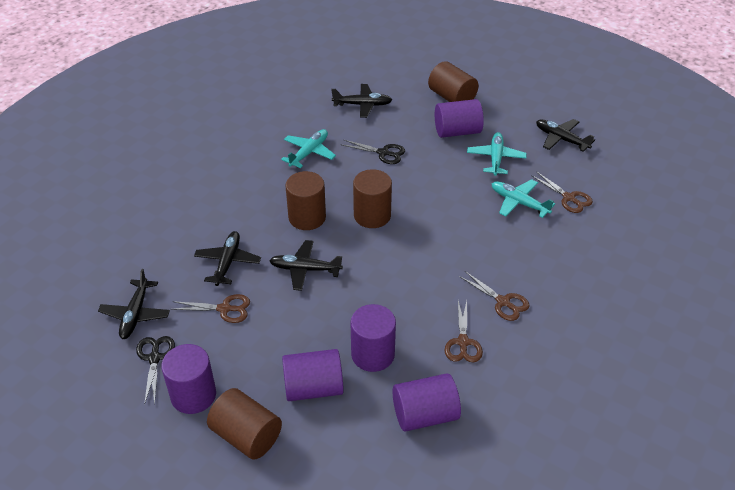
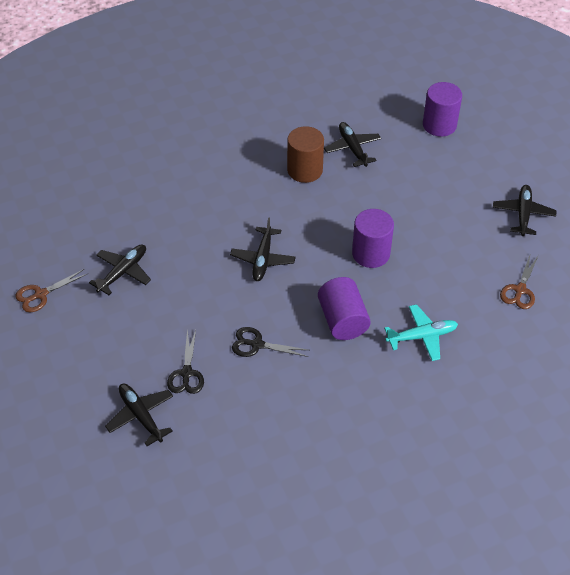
brown cylinder: 4 -> 1
brown scissors: 4 -> 2
purple cylinder: 5 -> 3
turquoise plane: 3 -> 1

